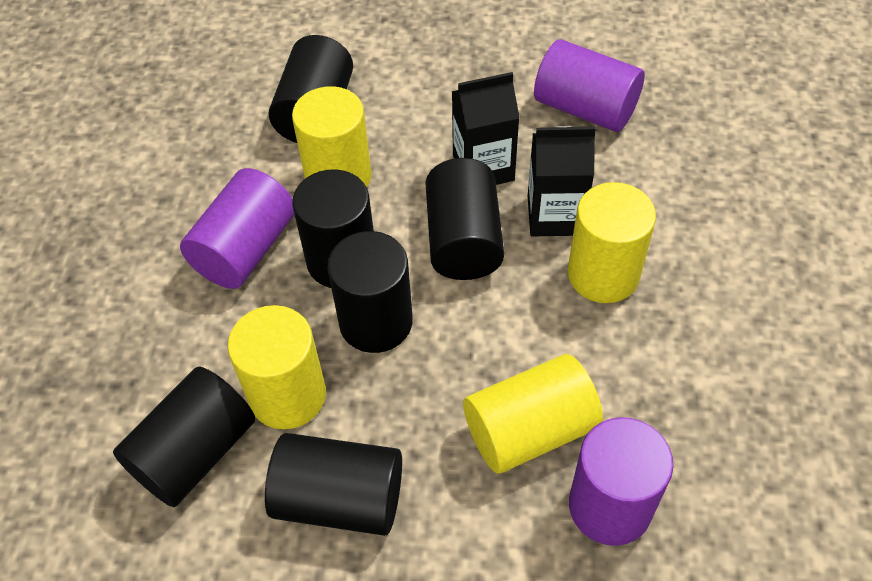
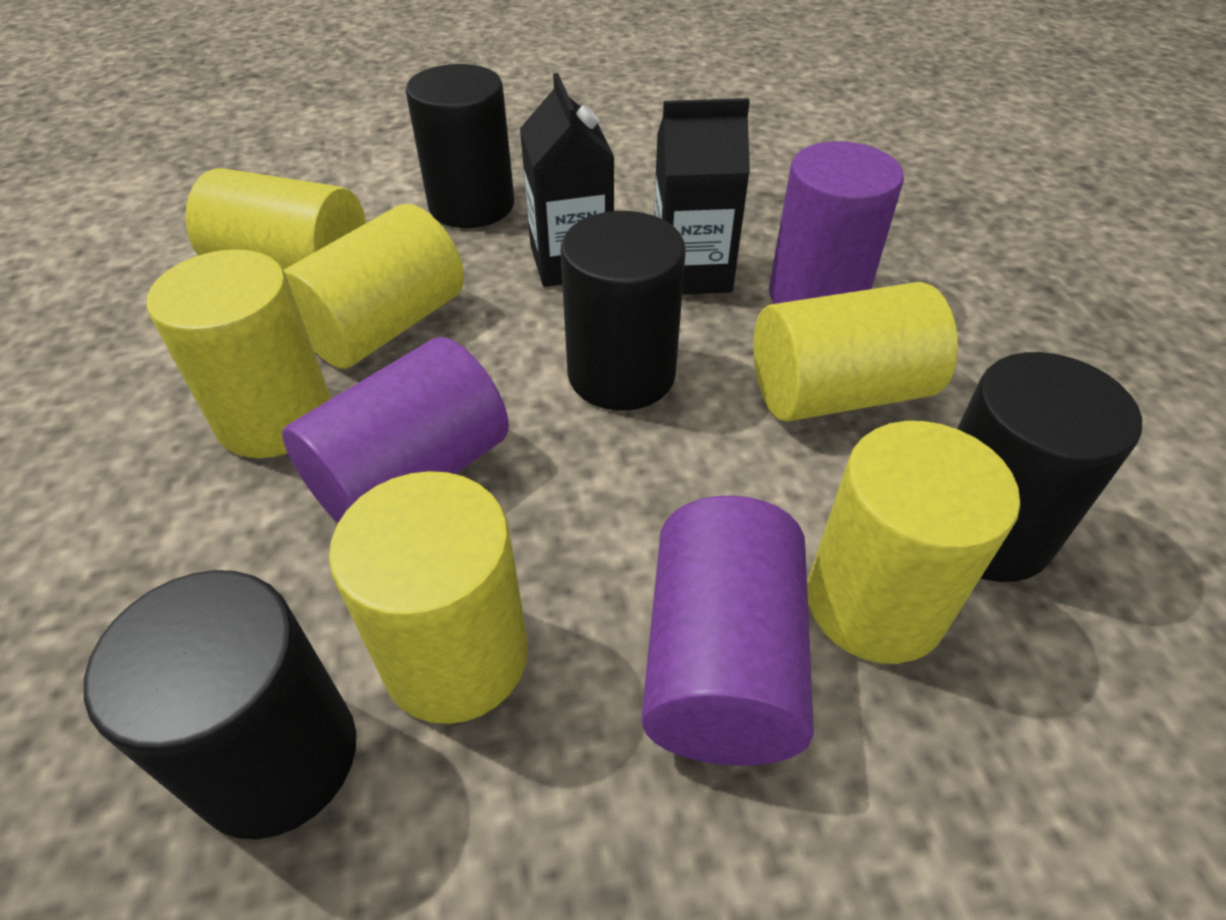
black cylinder: 6 -> 4
yellow cylinder: 4 -> 6

